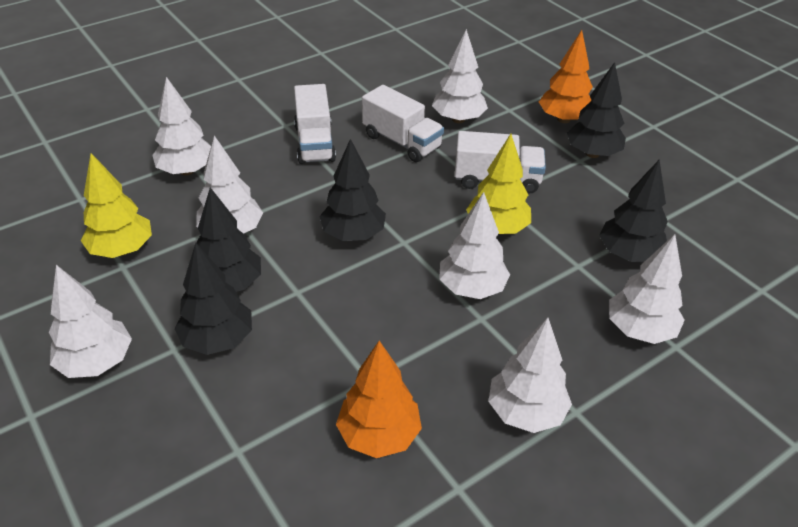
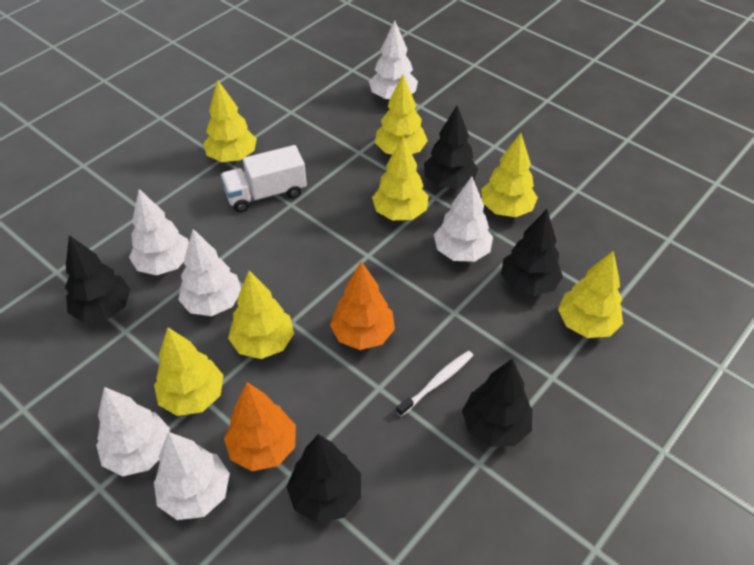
white toothbrush: 0 -> 1
white tree: 7 -> 6
white truck: 3 -> 1
yellow tree: 2 -> 7

